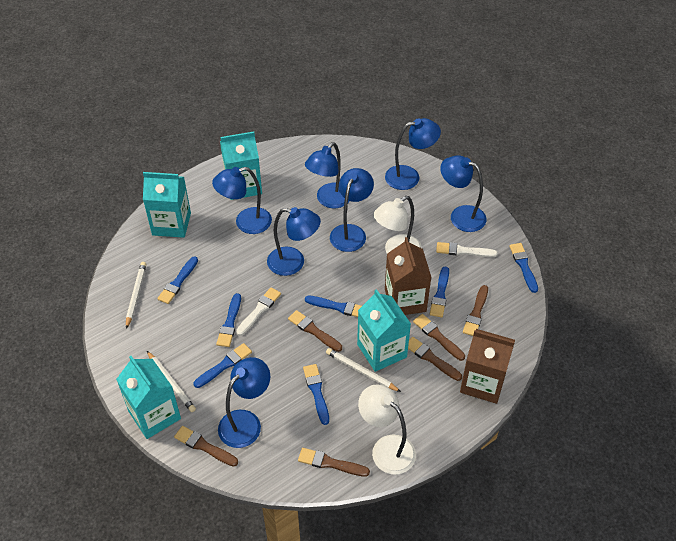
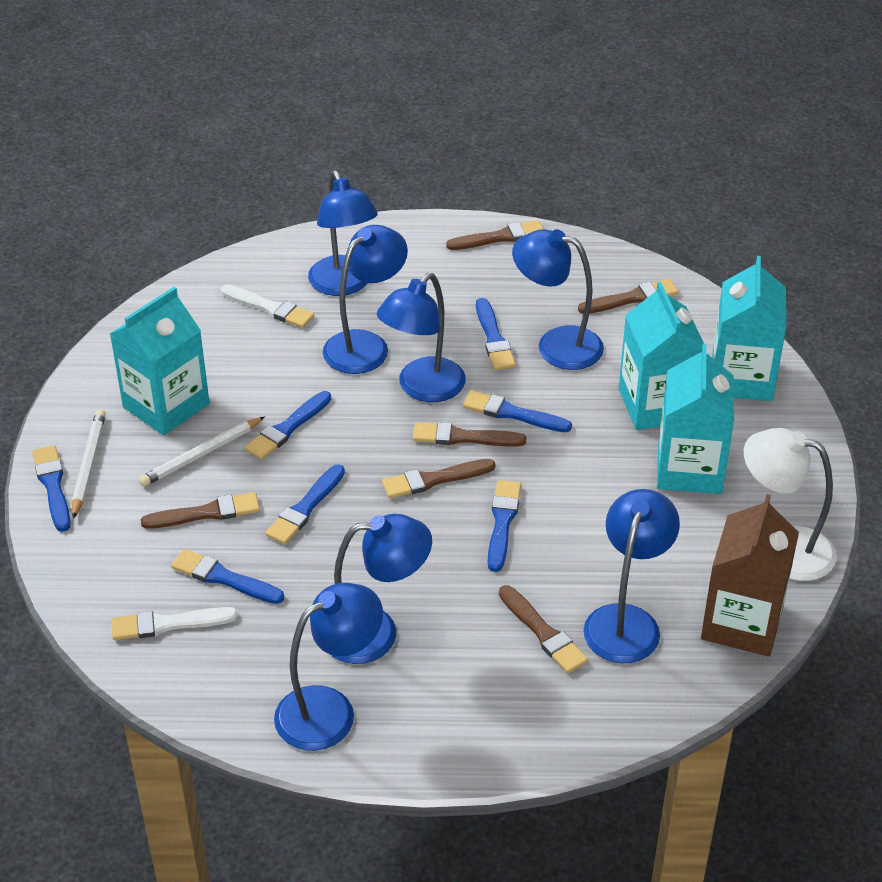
brown carton: 2 -> 1
white lamp: 2 -> 1
white pencil: 3 -> 2

